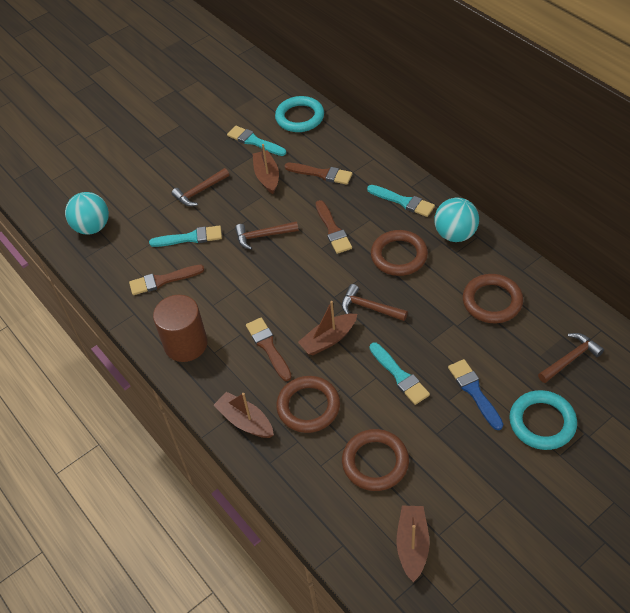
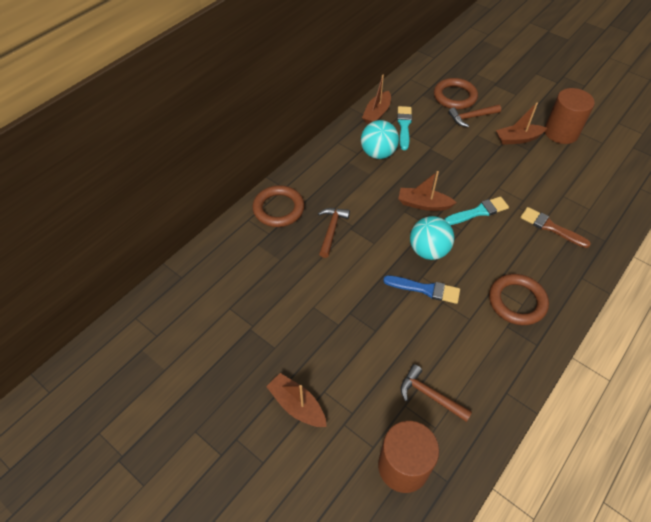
brown brush: 4 -> 1
brown cylinder: 1 -> 2
brown hammer: 4 -> 3
brown ring: 4 -> 3
turquoise brush: 4 -> 2
turquoise ring: 2 -> 0

